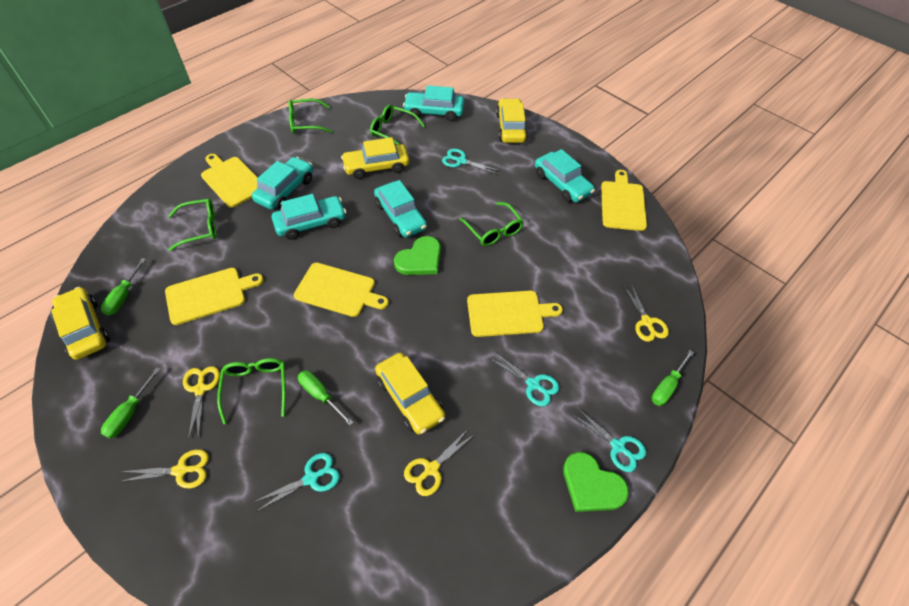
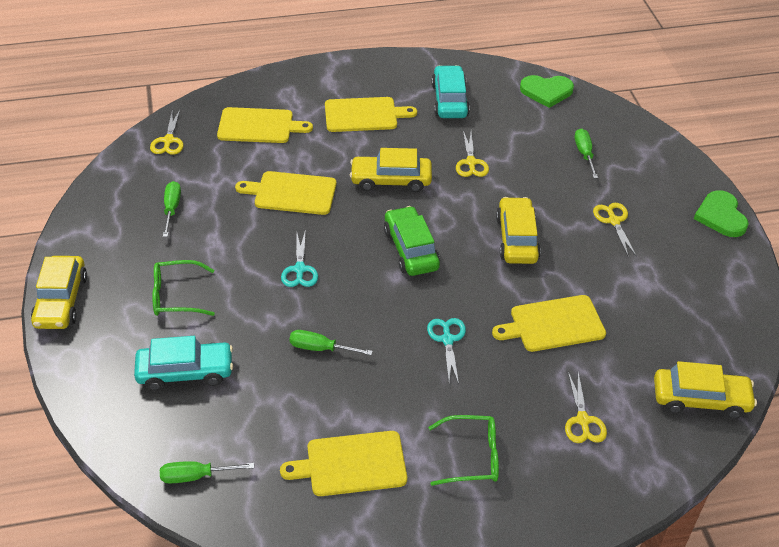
green car: 0 -> 1
green glasses: 5 -> 2
turquoise car: 5 -> 2
turquoise scissors: 4 -> 2

